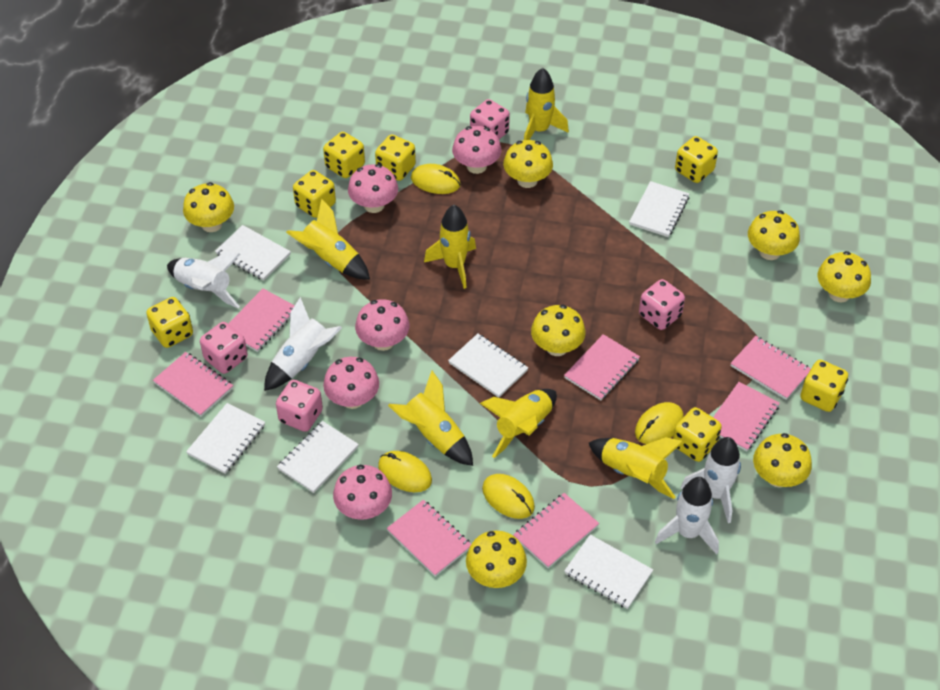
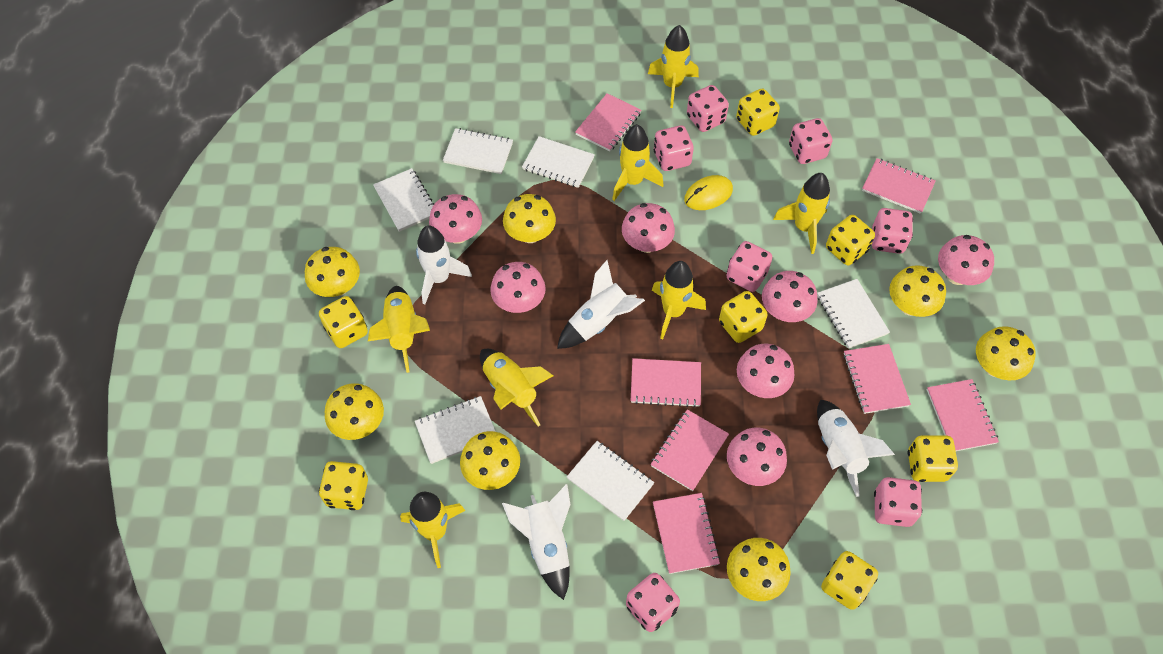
pink dice: 4 -> 7
pink mushroom: 5 -> 7
yellow mouse: 4 -> 1
yellow rocket: 6 -> 7

